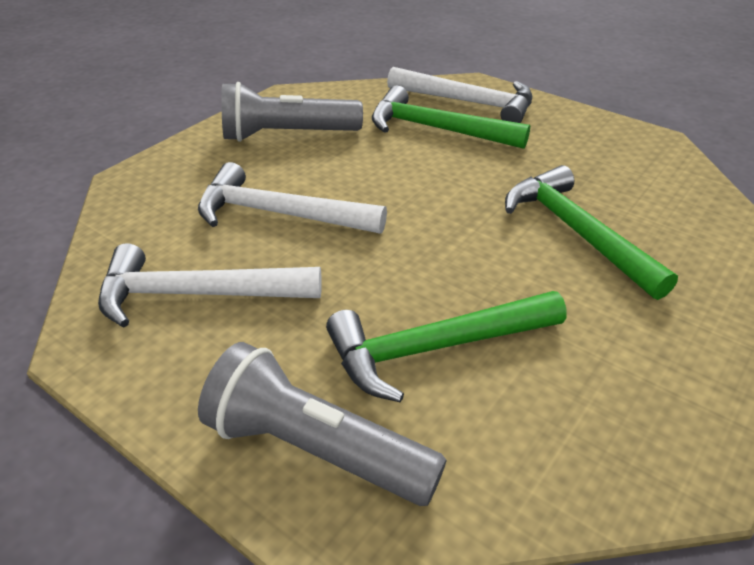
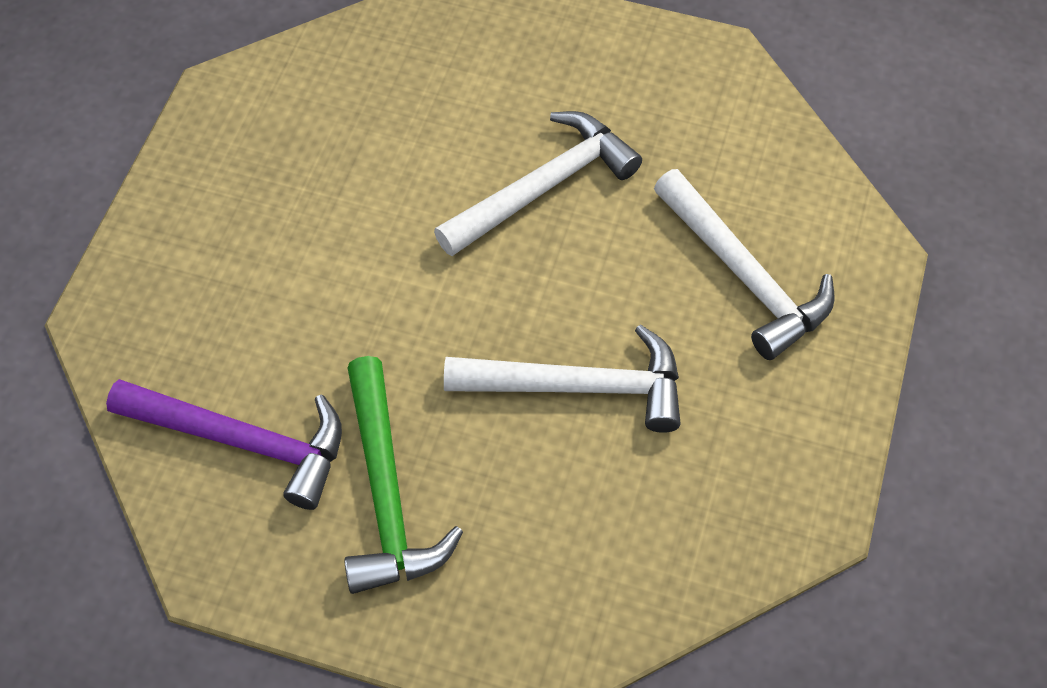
green hammer: 3 -> 1
grey flashlight: 2 -> 0
purple hammer: 0 -> 1

